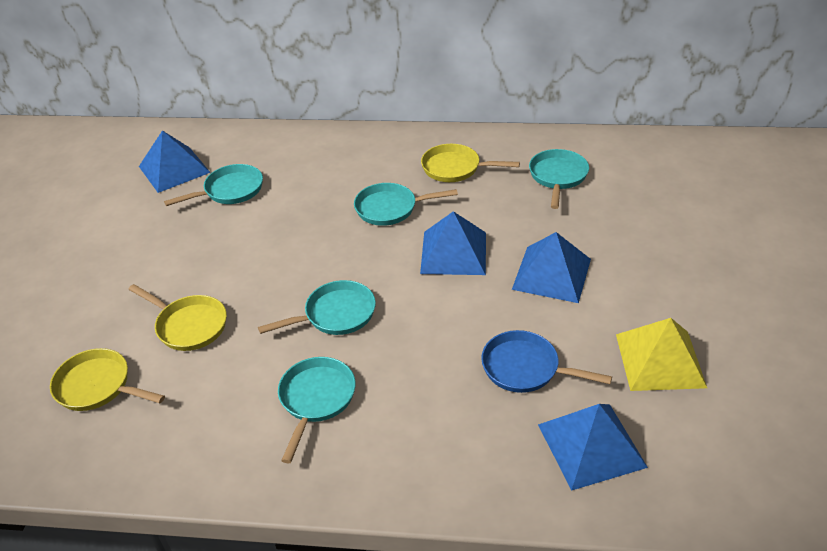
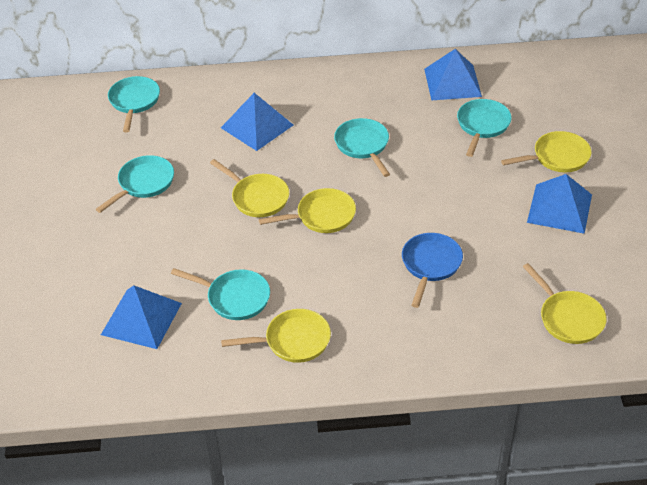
yellow pan: 3 -> 5
yellow pyramid: 1 -> 0

